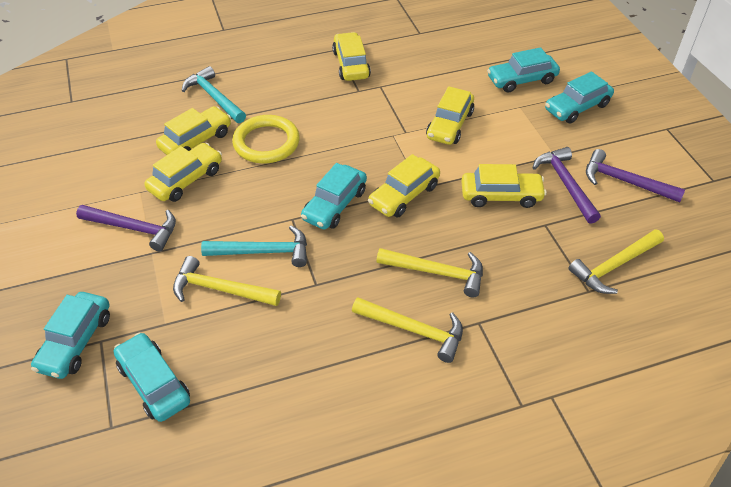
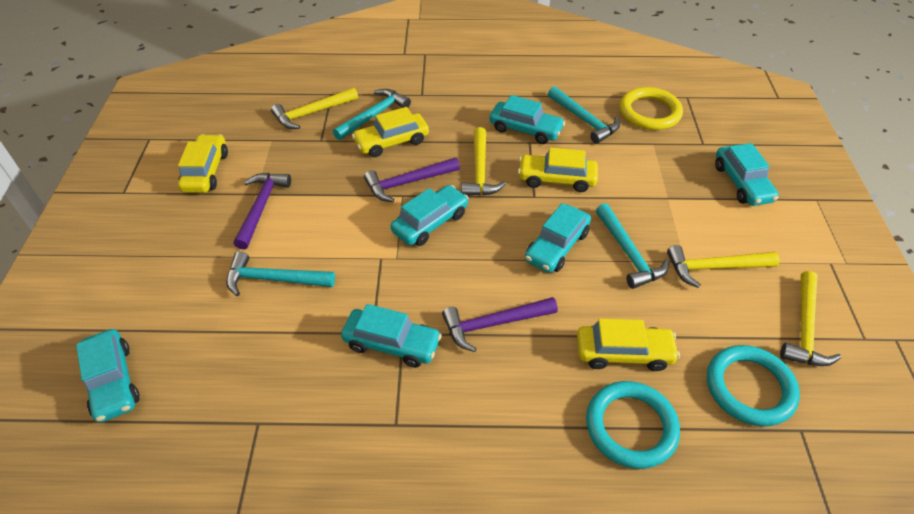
turquoise car: 5 -> 6
turquoise hammer: 2 -> 4
turquoise ring: 0 -> 2
yellow car: 6 -> 4

